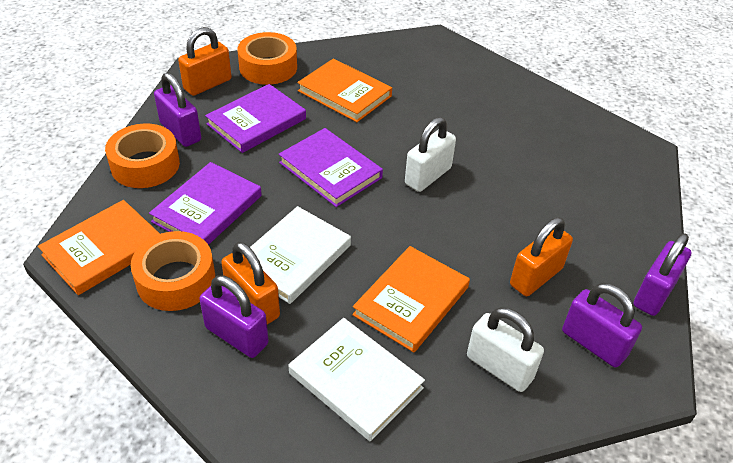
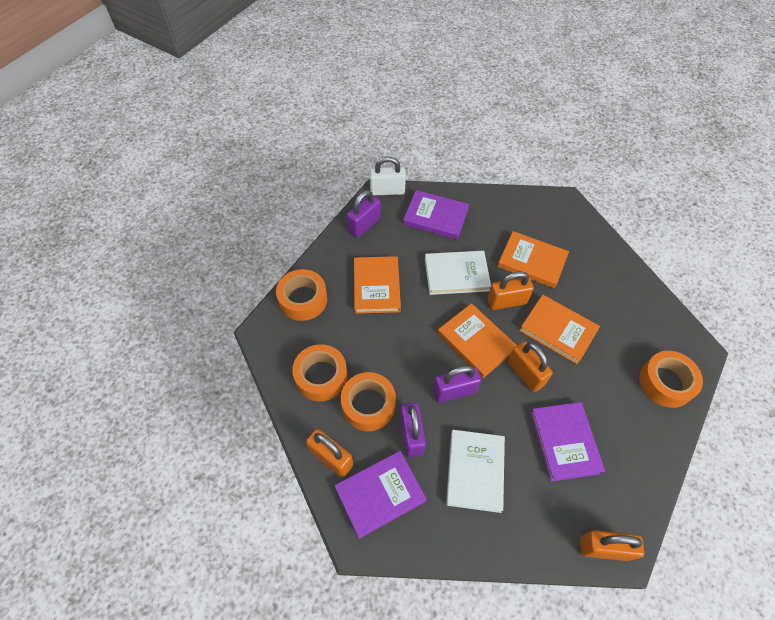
orange book: 3 -> 4
orange padlock: 3 -> 4
orange tape: 3 -> 4
purple padlock: 4 -> 3
white padlock: 2 -> 1

